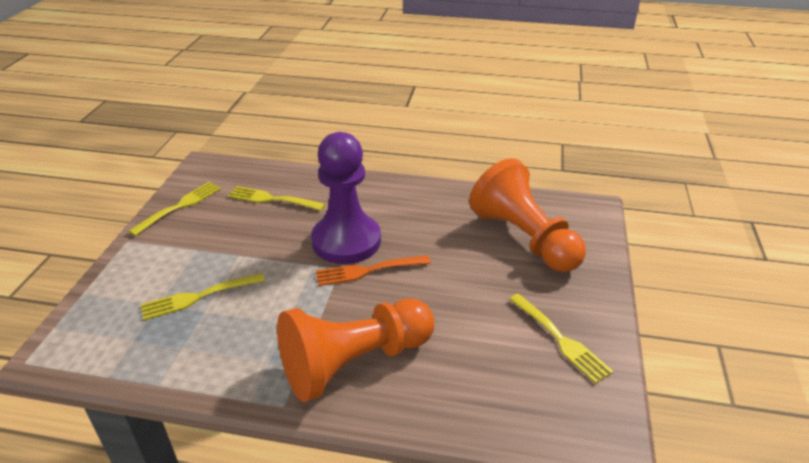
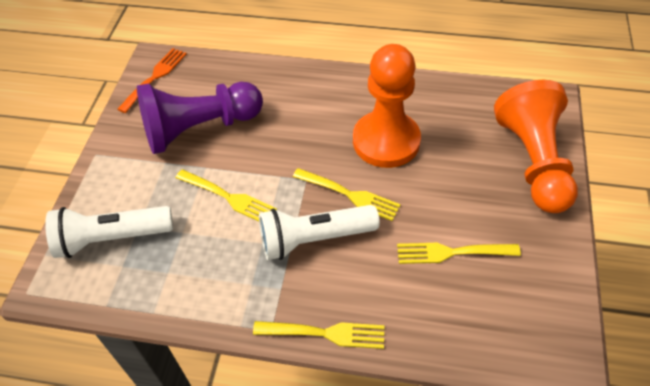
white flashlight: 0 -> 2

